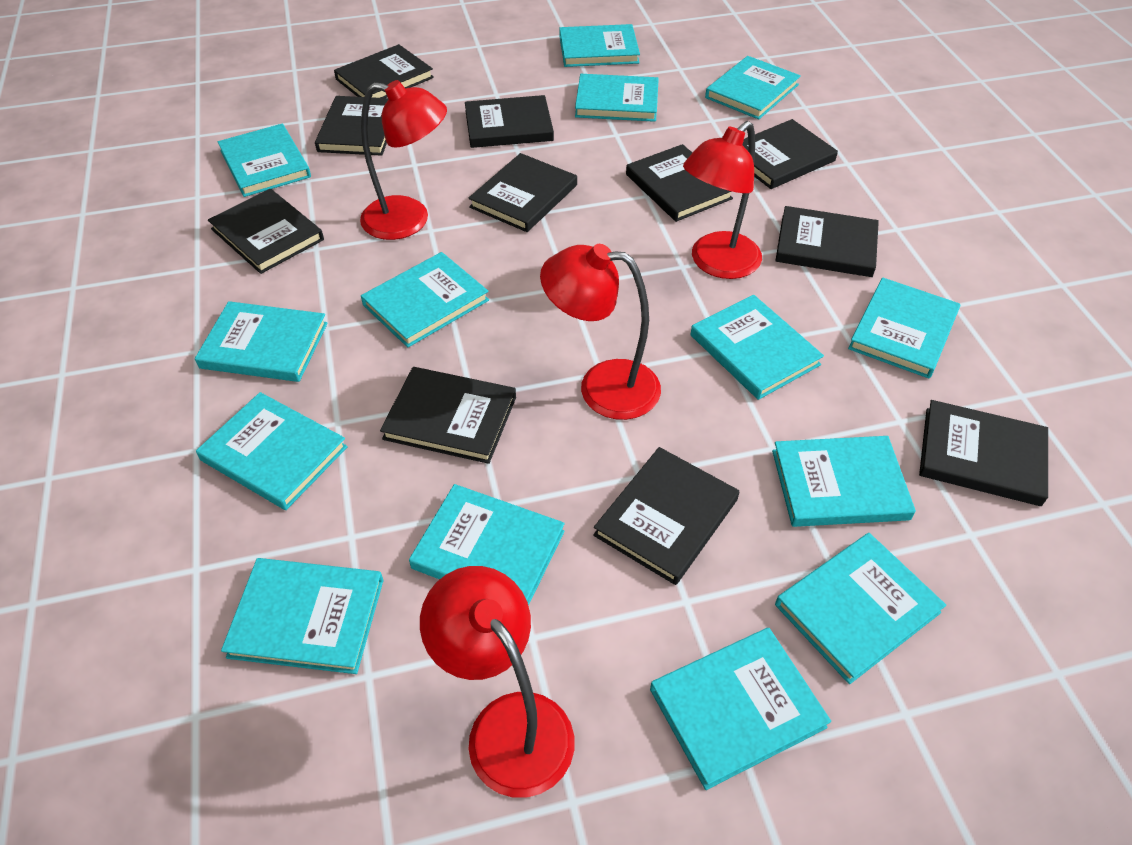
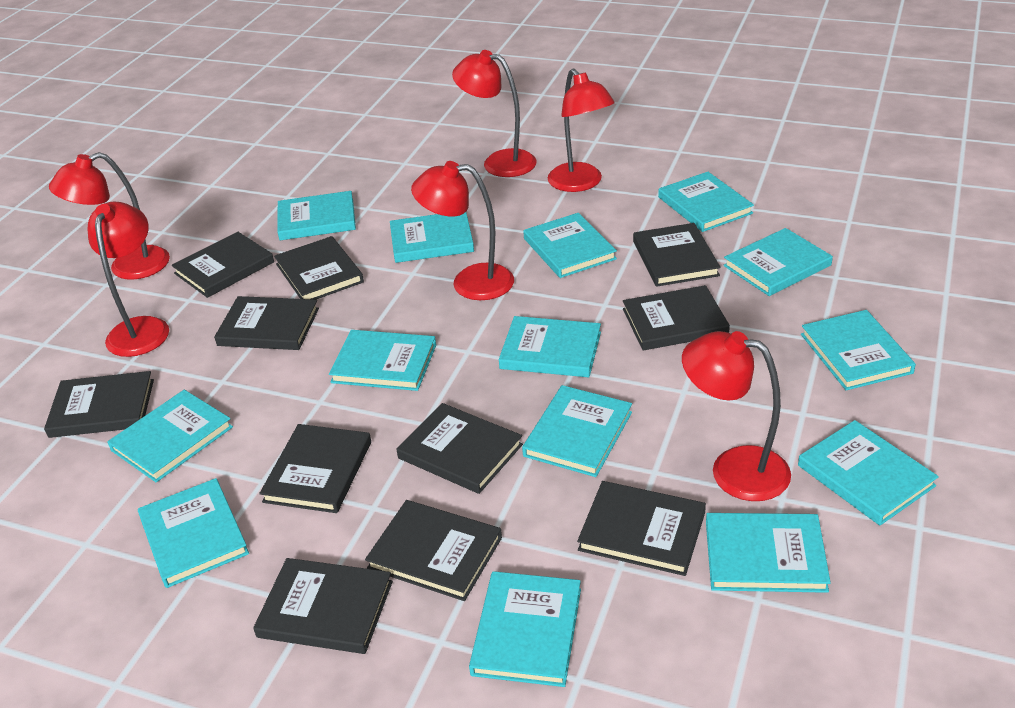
red lamp: 4 -> 6

